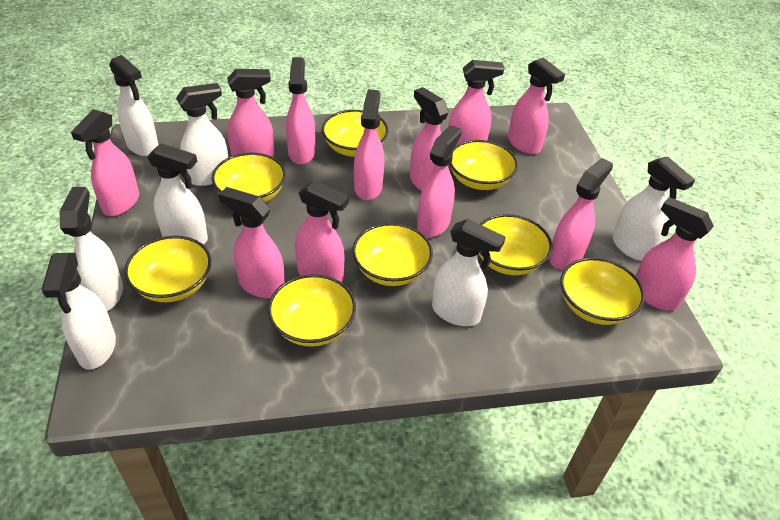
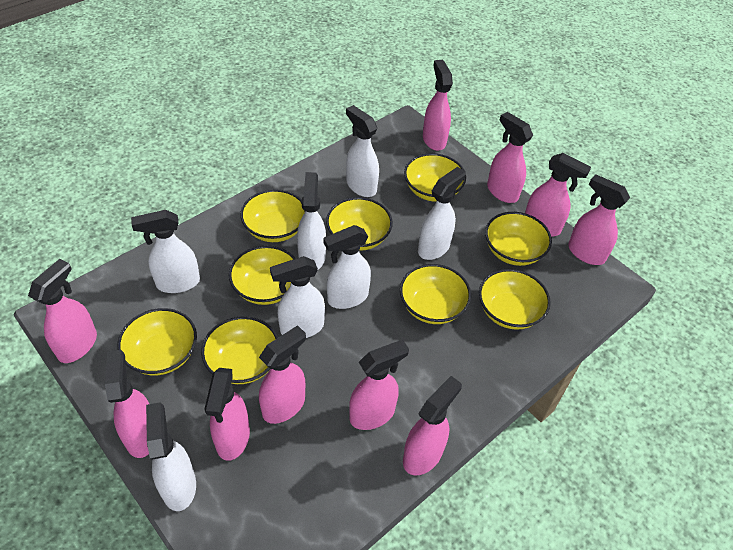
pink spray bottle: 12 -> 10
yellow bowl: 8 -> 9

